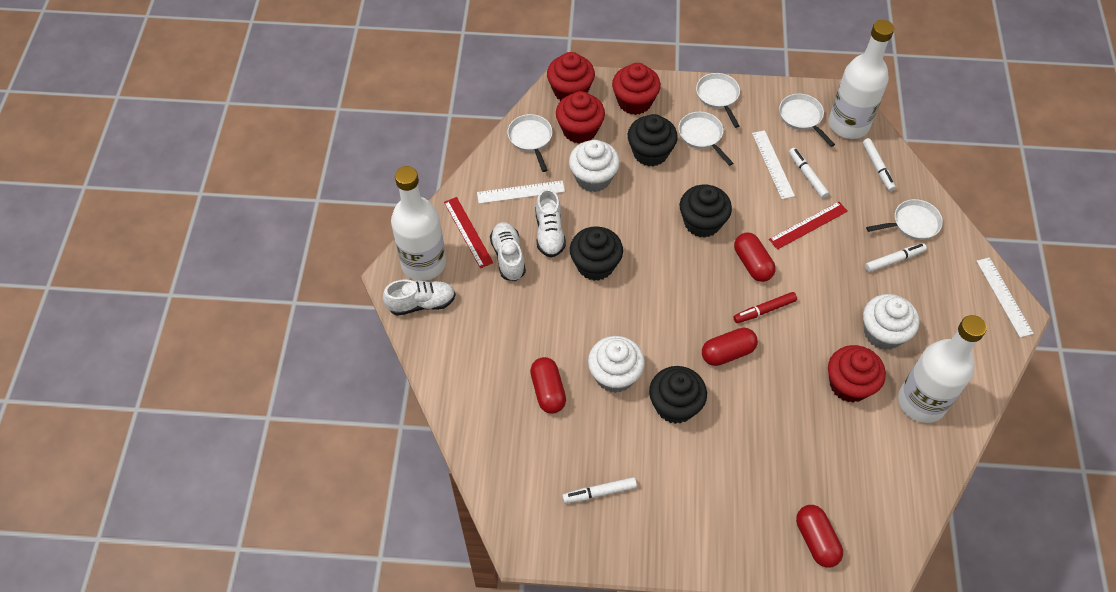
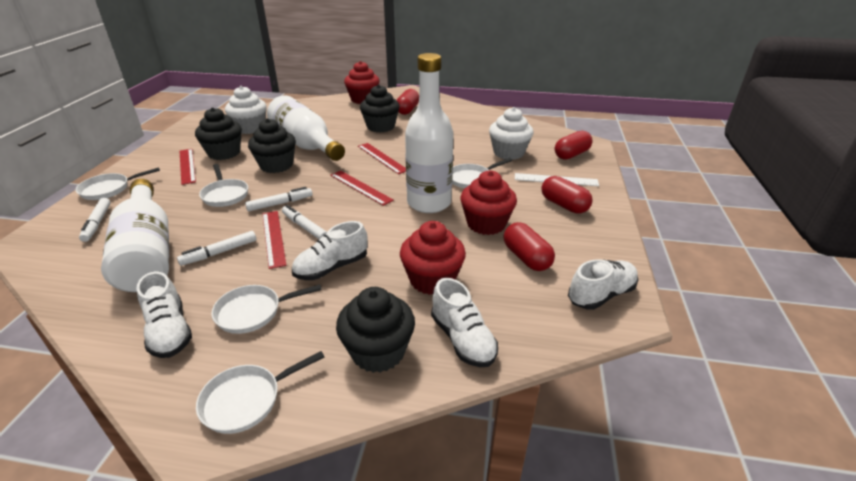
red cupcake: 4 -> 3
red marker: 1 -> 0
red ruler: 2 -> 4
white cupcake: 3 -> 2
white ruler: 3 -> 1
white shoe: 3 -> 4

